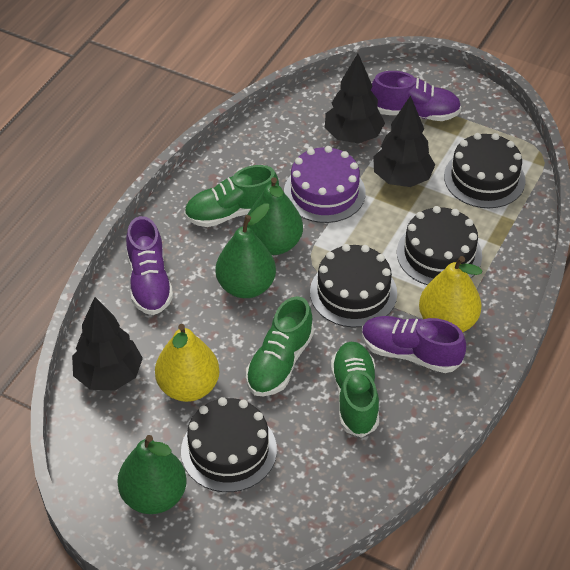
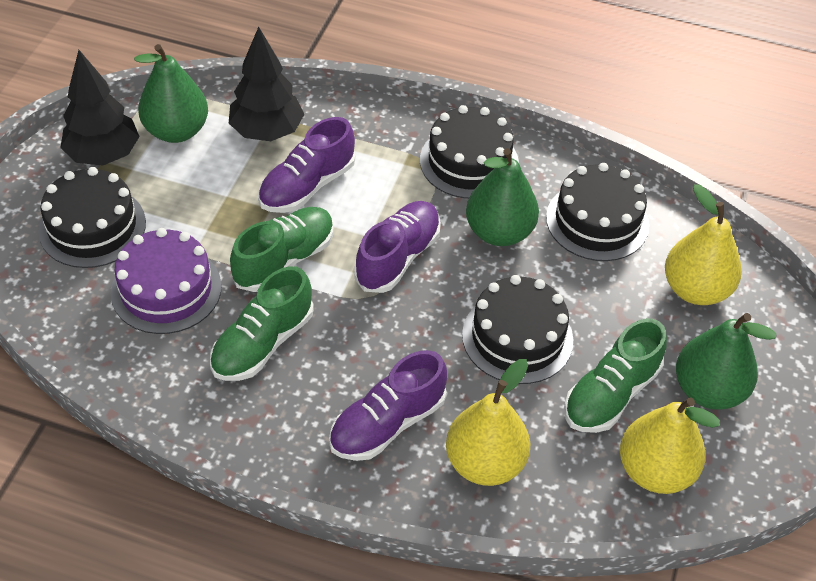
black tree: 3 -> 2
yellow pear: 2 -> 3

